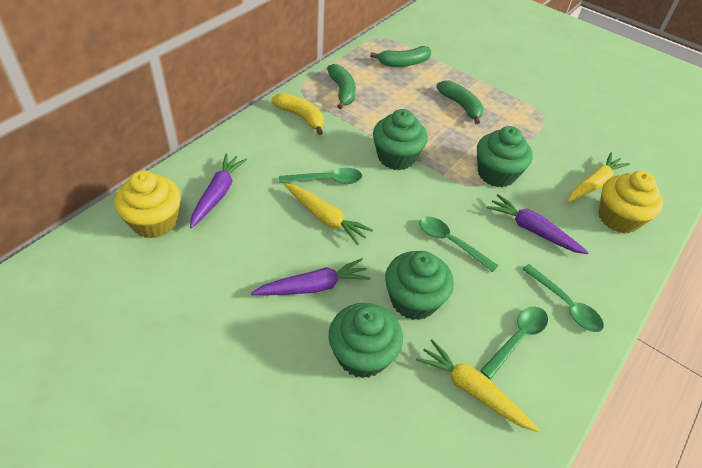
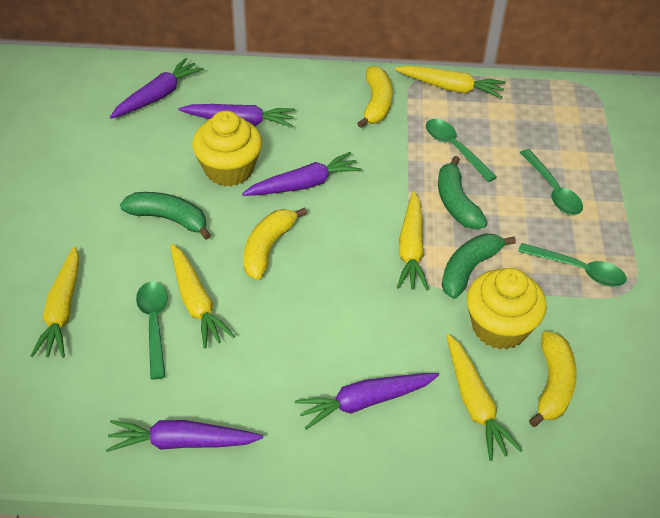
green cupcake: 4 -> 0
purple carrot: 3 -> 5
yellow banana: 1 -> 3
yellow carrot: 3 -> 5

